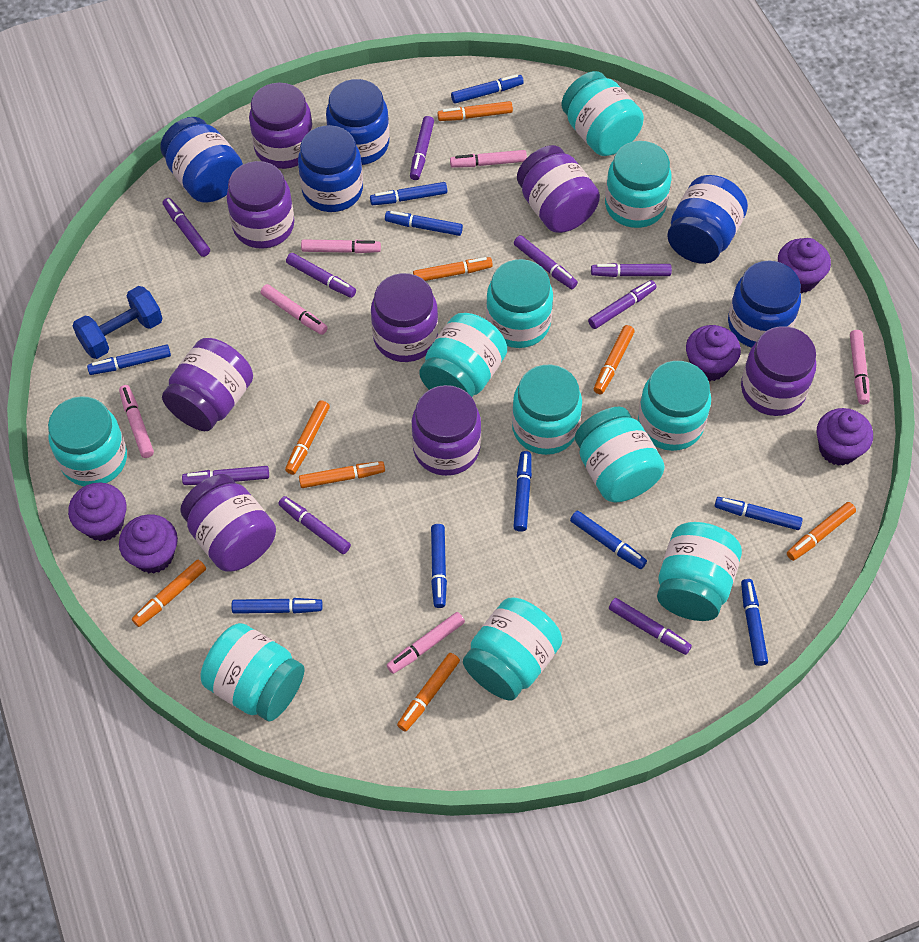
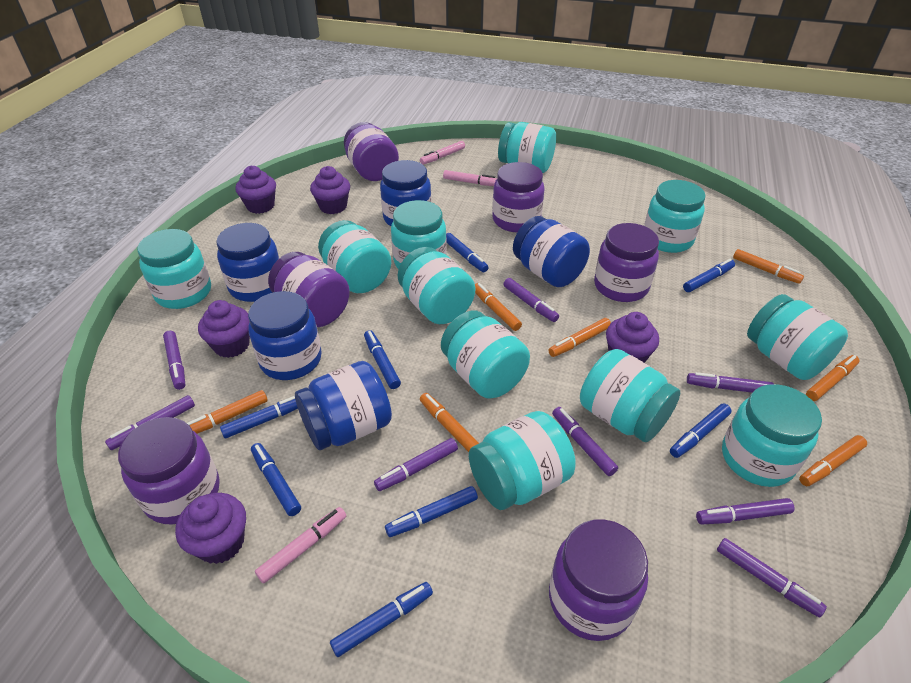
blue dumbbell: 1 -> 0
blue marker: 10 -> 8
orange marker: 8 -> 7
pink marker: 6 -> 3
purple jar: 8 -> 6
purple marker: 9 -> 8

